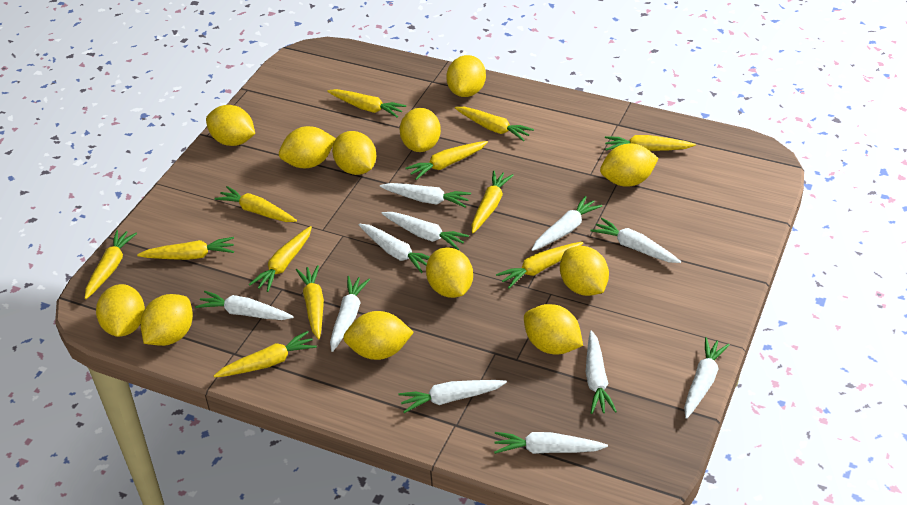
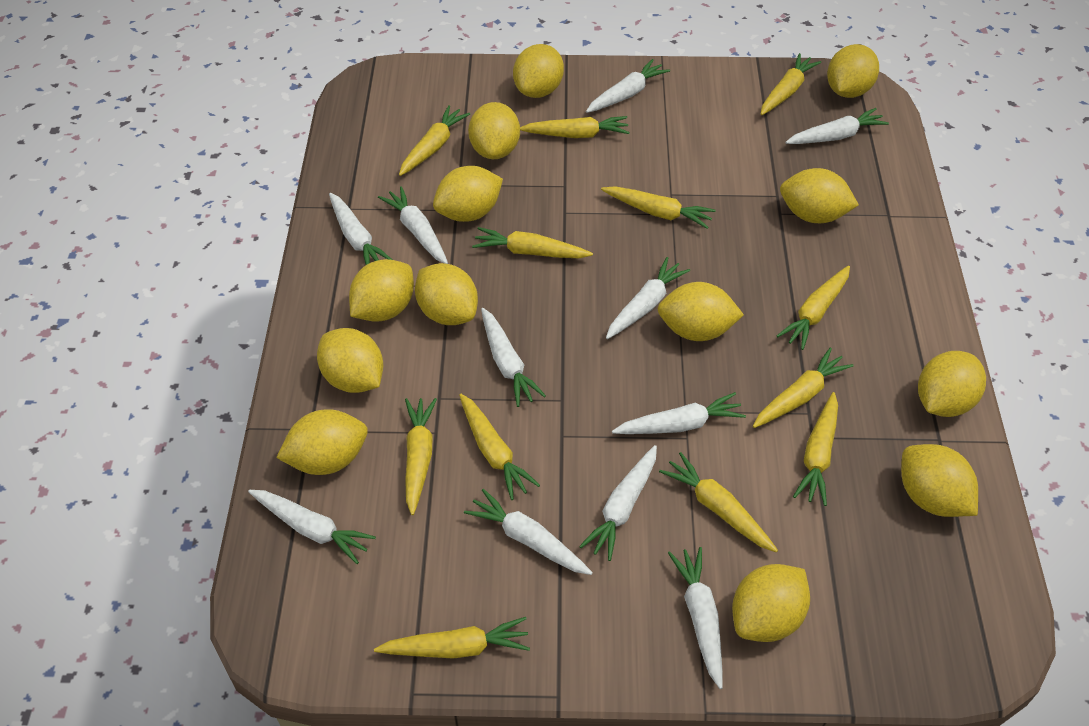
yellow lemon: 12 -> 13

